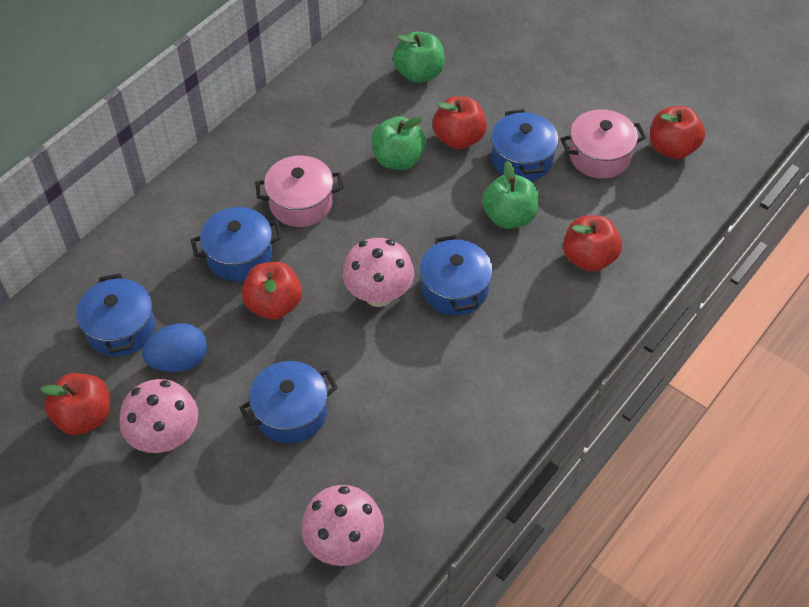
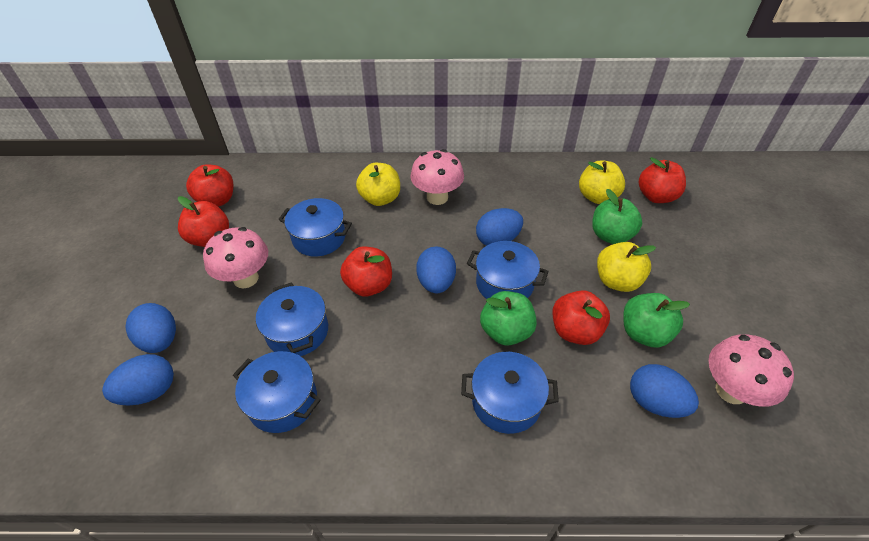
blue egg: 1 -> 5
pink pot: 2 -> 0
yellow apple: 0 -> 3

